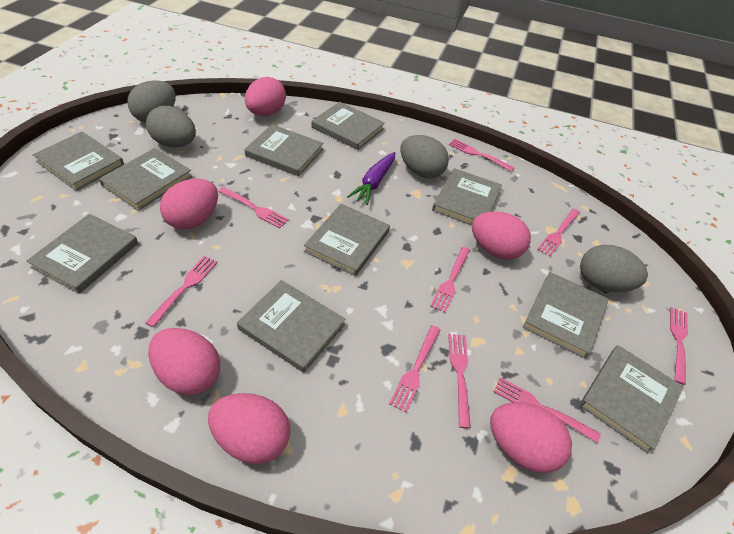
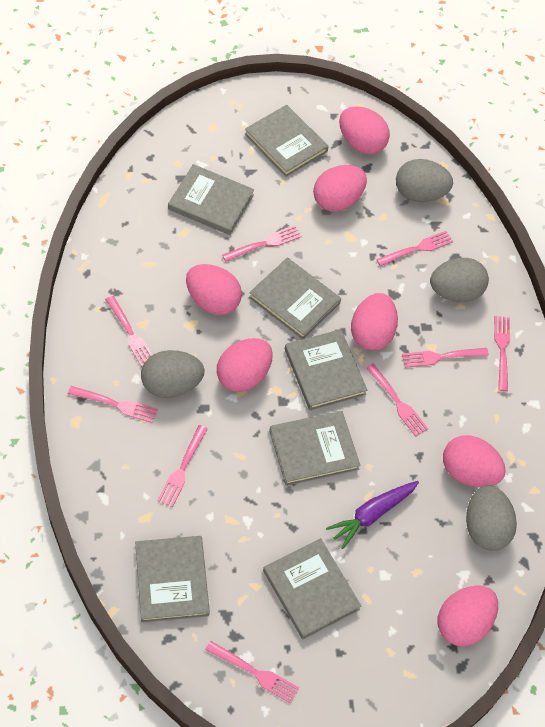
grey book: 10 -> 7
pink egg: 6 -> 7

